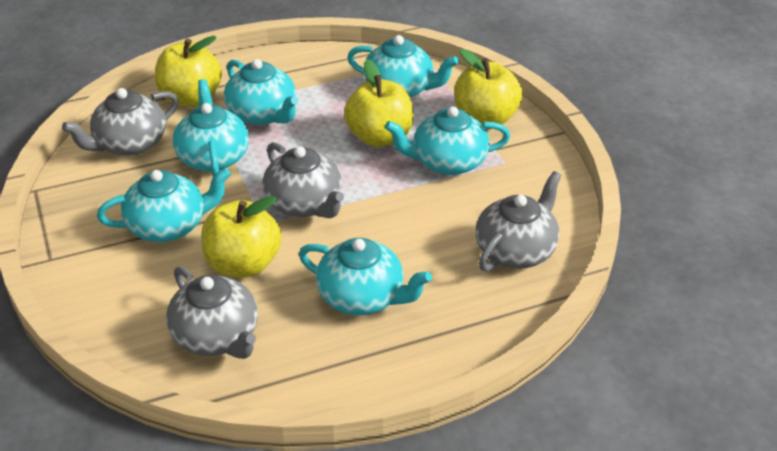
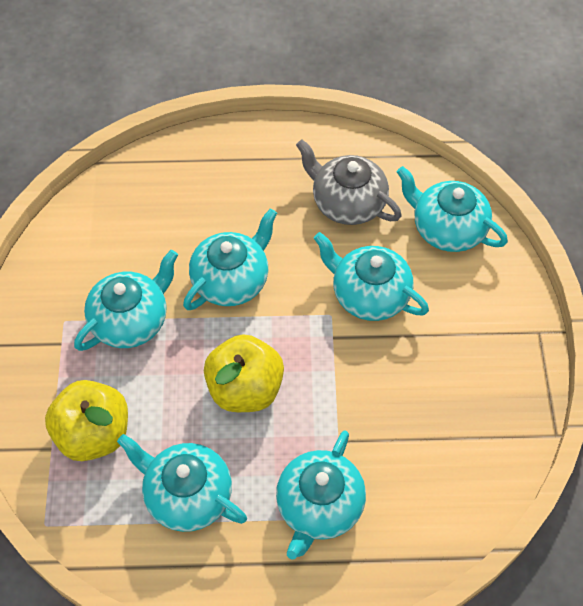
grey teapot: 4 -> 1
yellow apple: 4 -> 2

